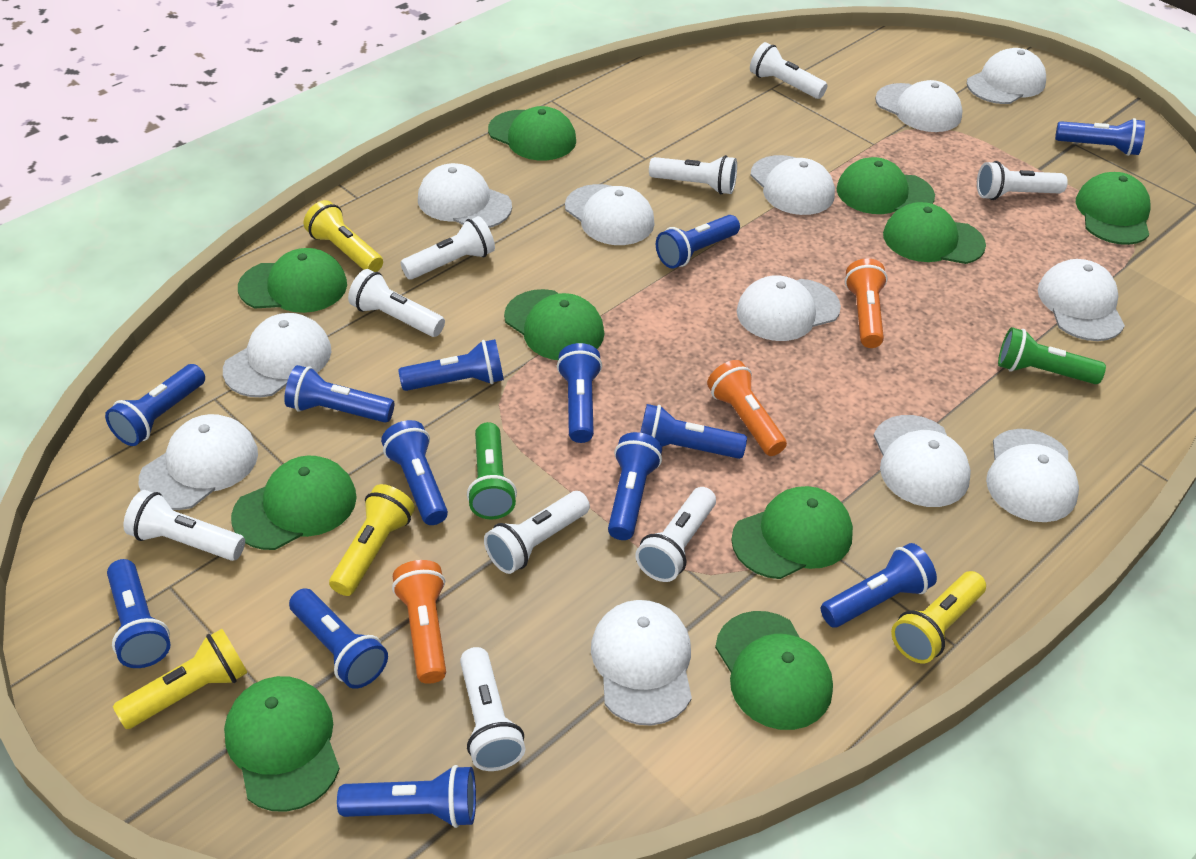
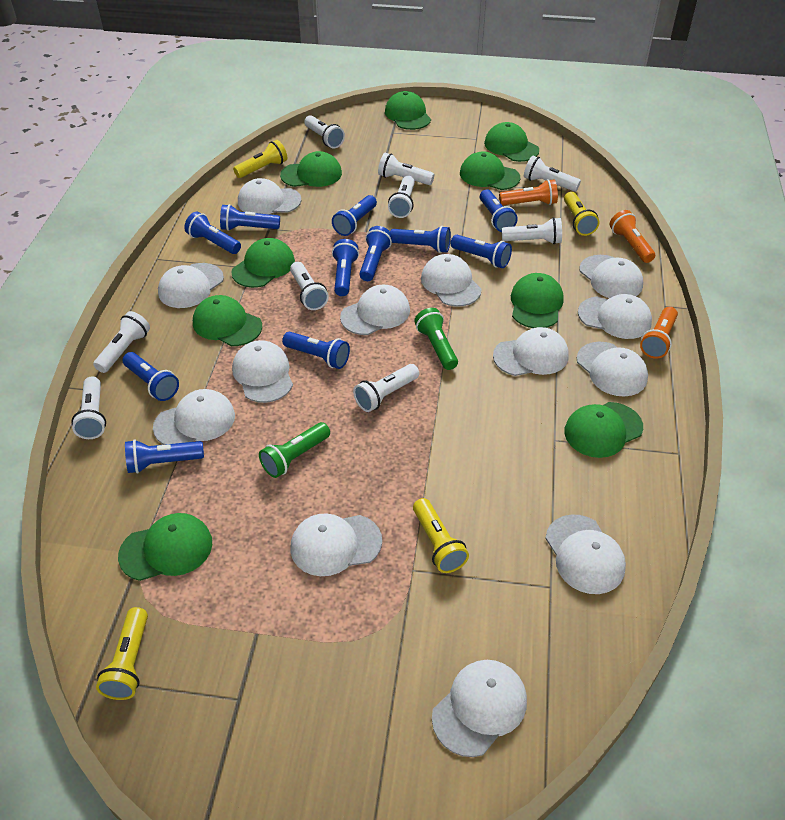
blue flashlight: 13 -> 11
green cap: 10 -> 9
white cap: 12 -> 13

